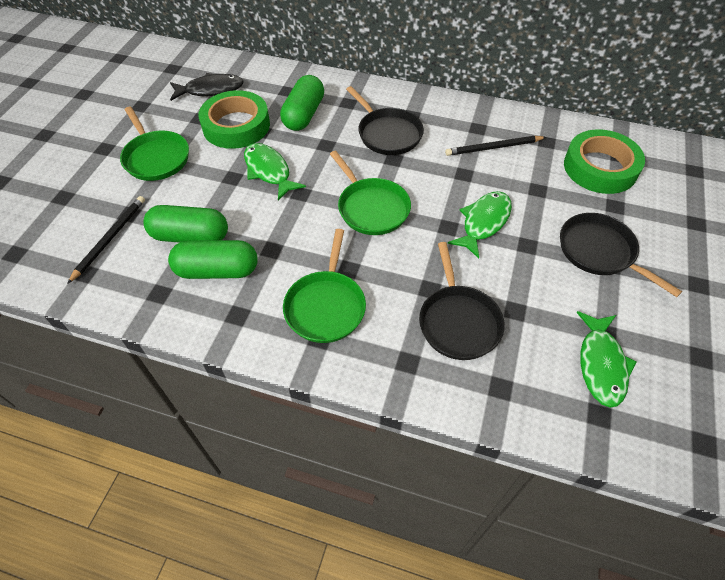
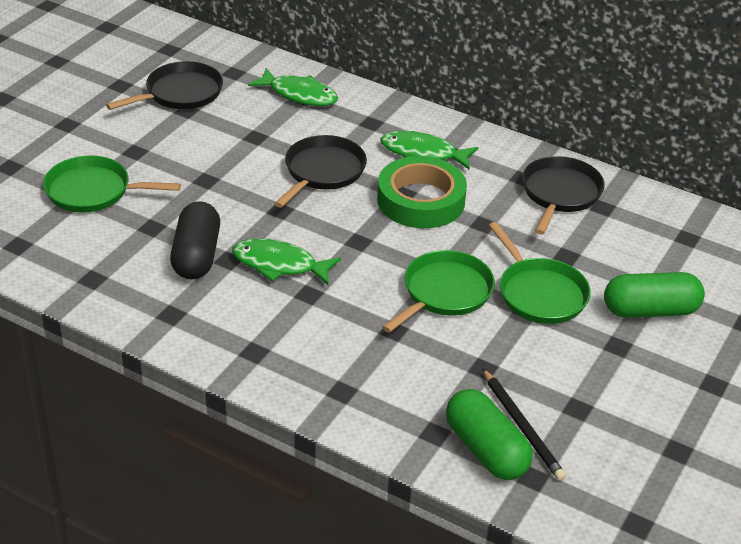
black capsule: 0 -> 1
black fish: 1 -> 0
black pencil: 2 -> 1
green capsule: 3 -> 2
green tape: 2 -> 1

